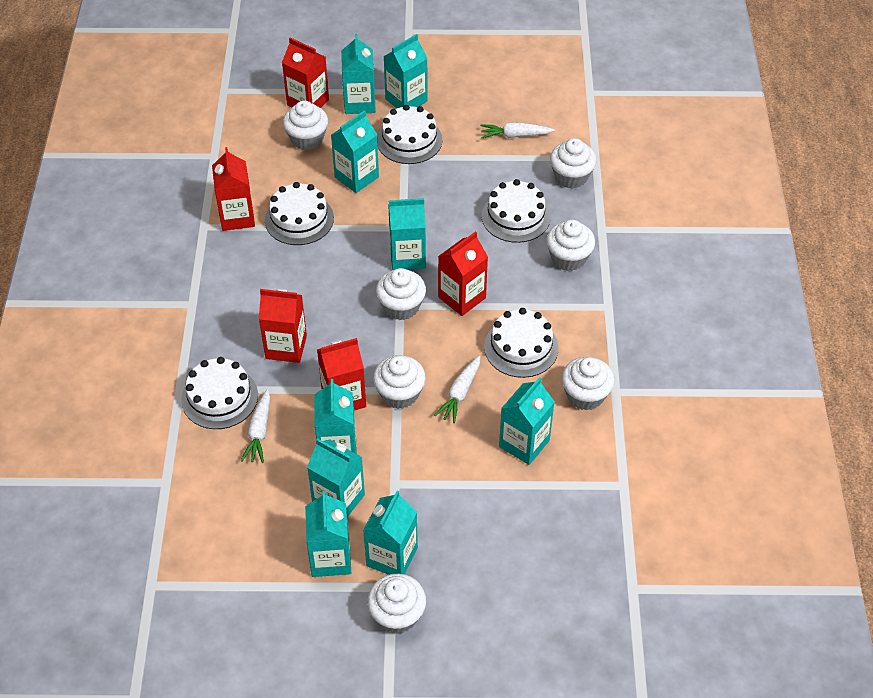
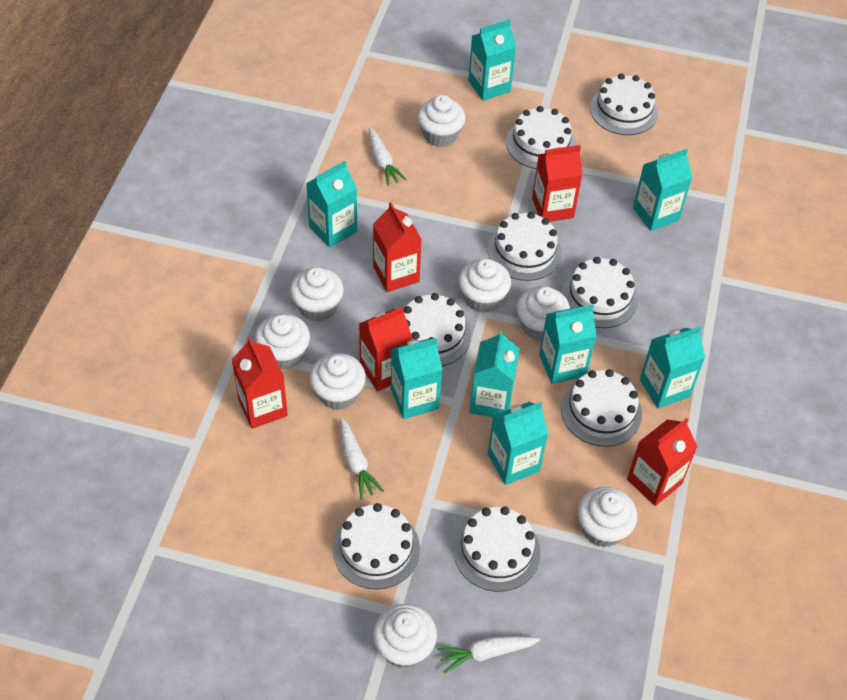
turquoise carton: 9 -> 8
white cake: 5 -> 8
white cupcake: 7 -> 8

